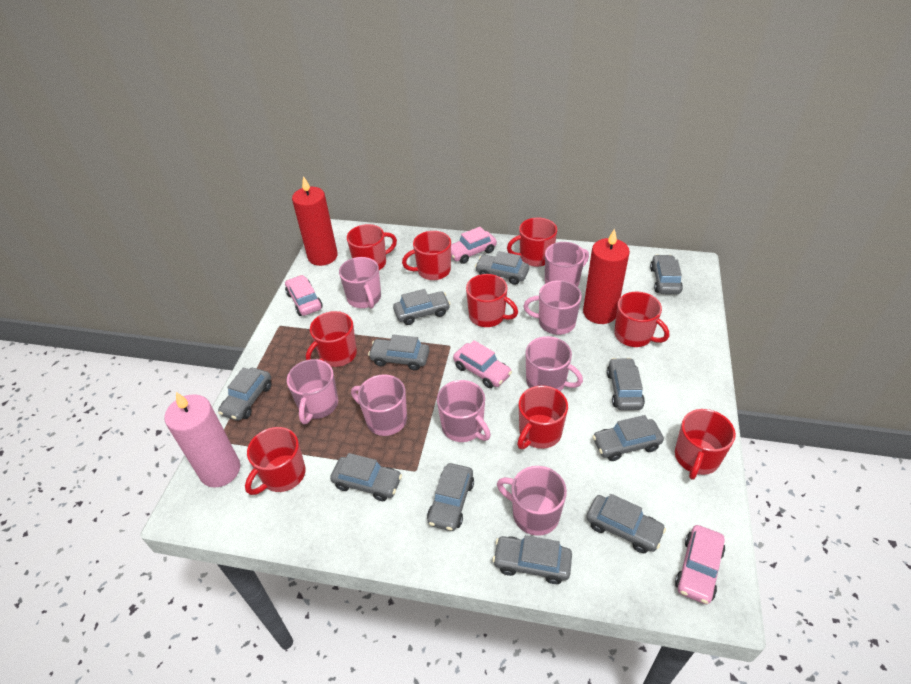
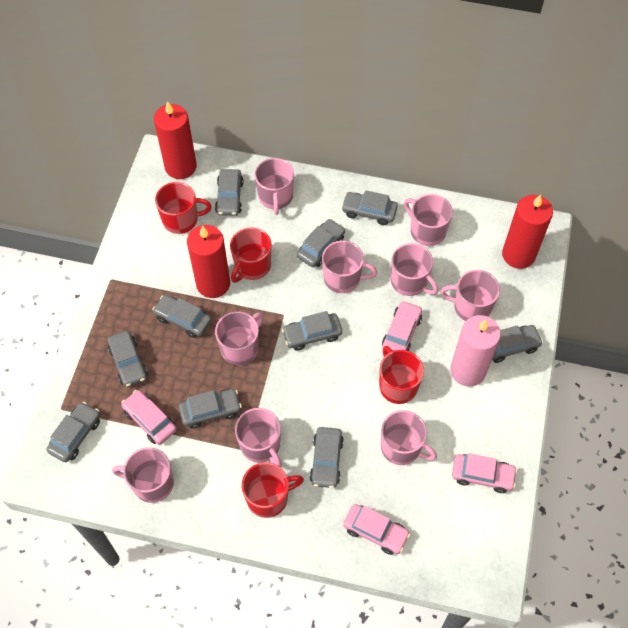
grey car: 11 -> 10
pink mug: 8 -> 9
red candle: 2 -> 3
red mug: 9 -> 4

